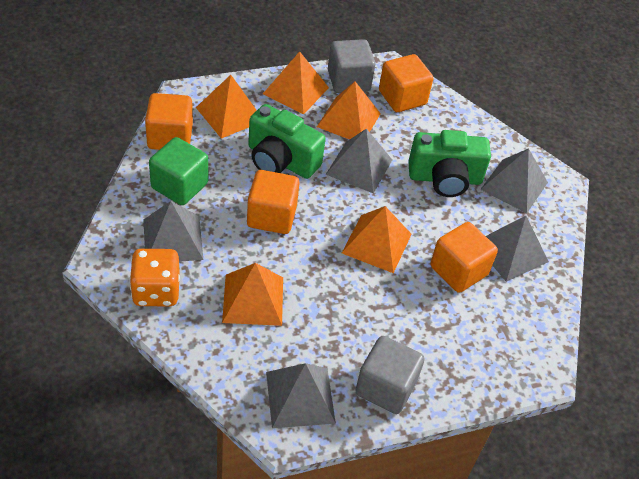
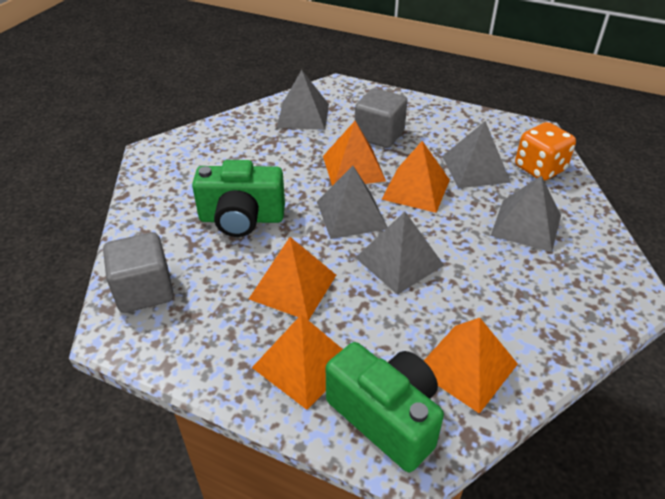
green cube: 1 -> 0
orange cube: 4 -> 0

